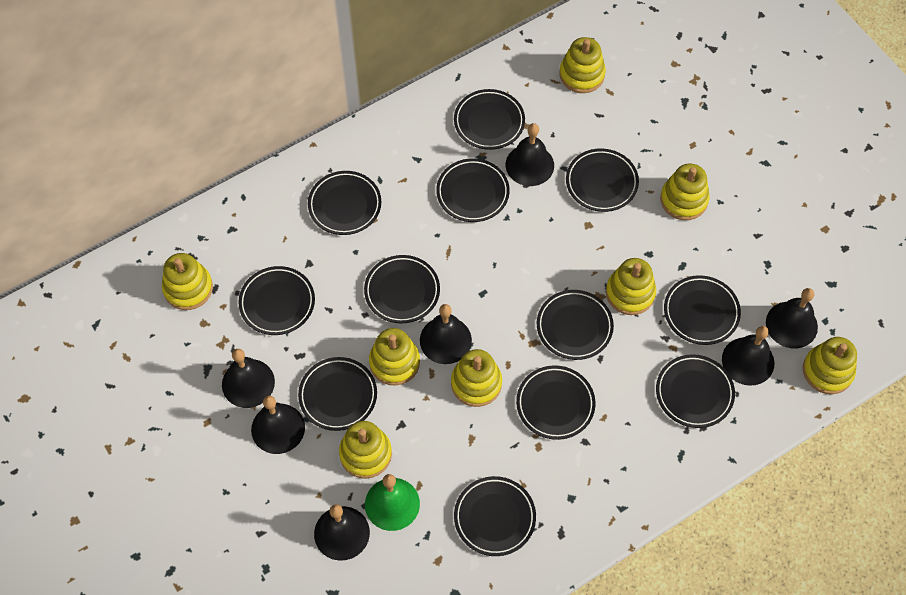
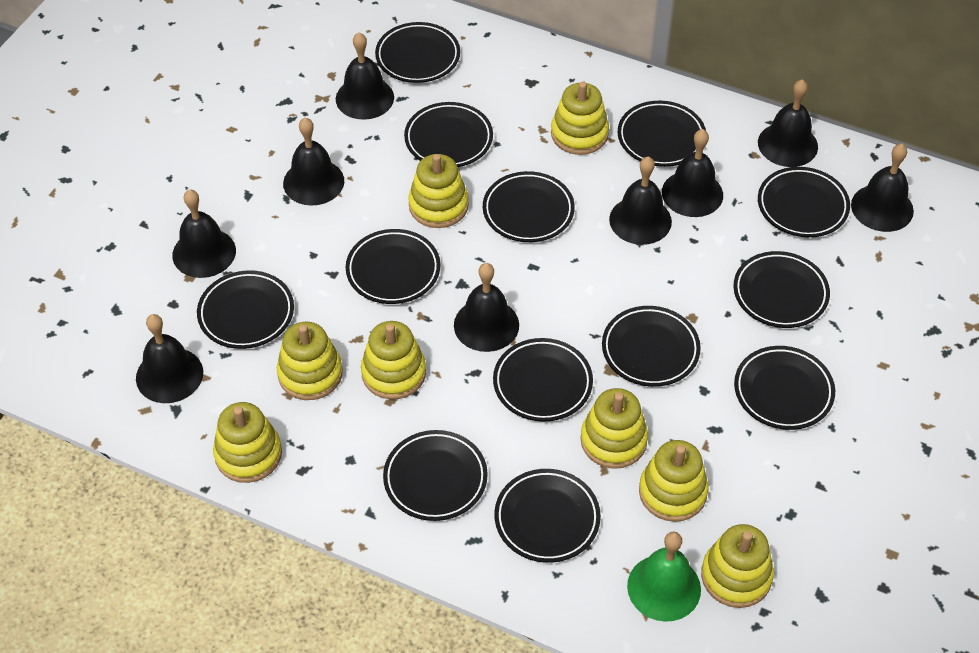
black bell: 7 -> 9
black plate: 12 -> 13

